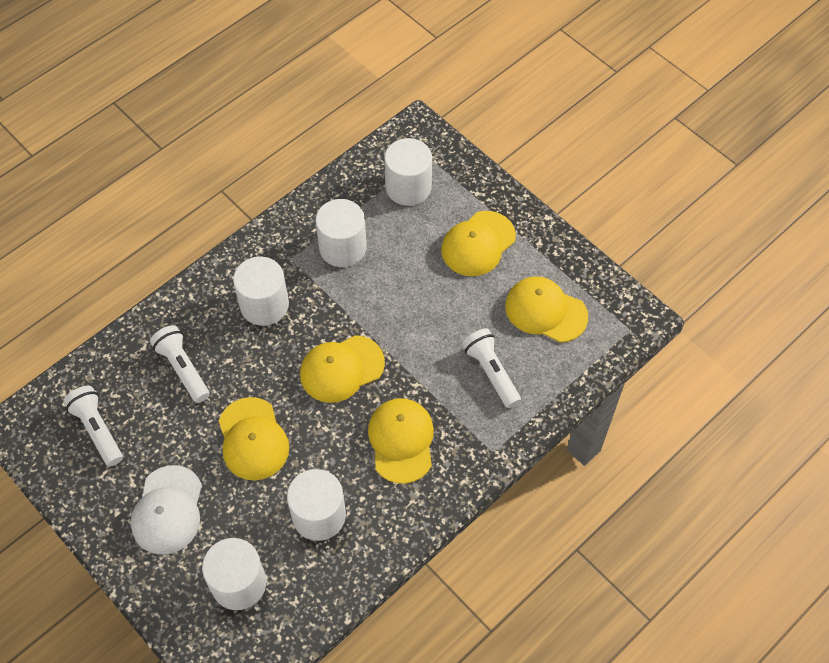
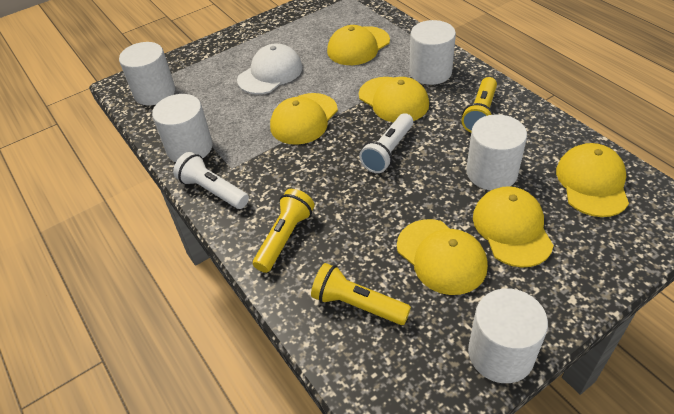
white flashlight: 3 -> 2
yellow cap: 5 -> 6
yellow flashlight: 0 -> 3

